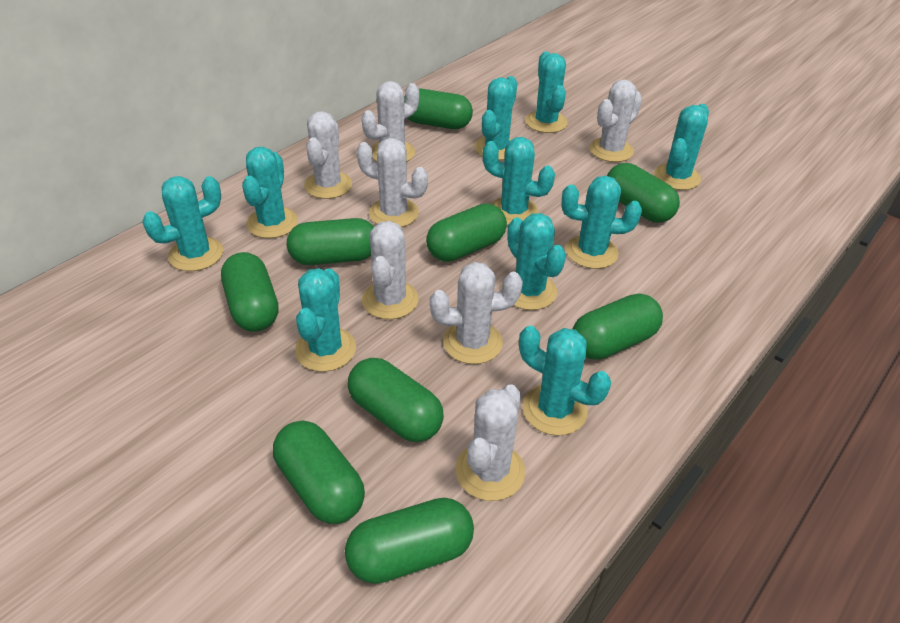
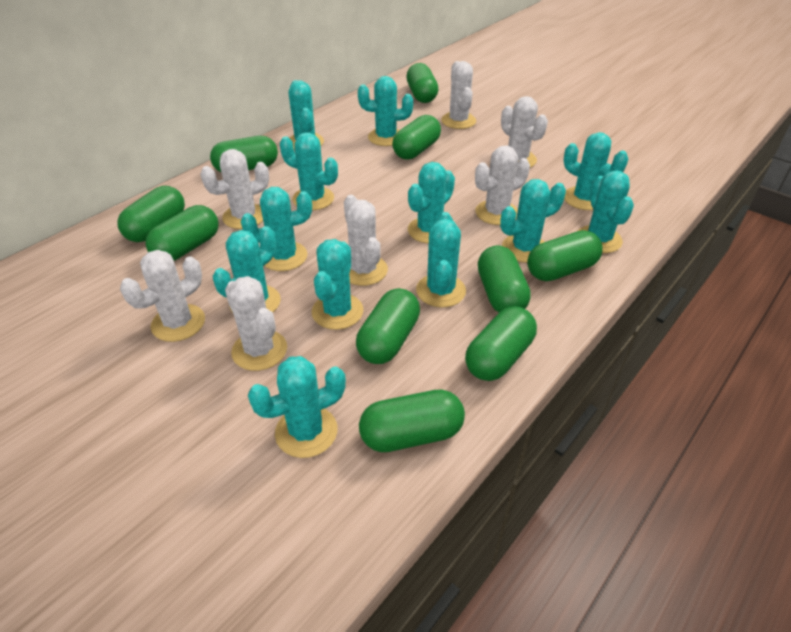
green capsule: 9 -> 10
turquoise cactus: 10 -> 12

